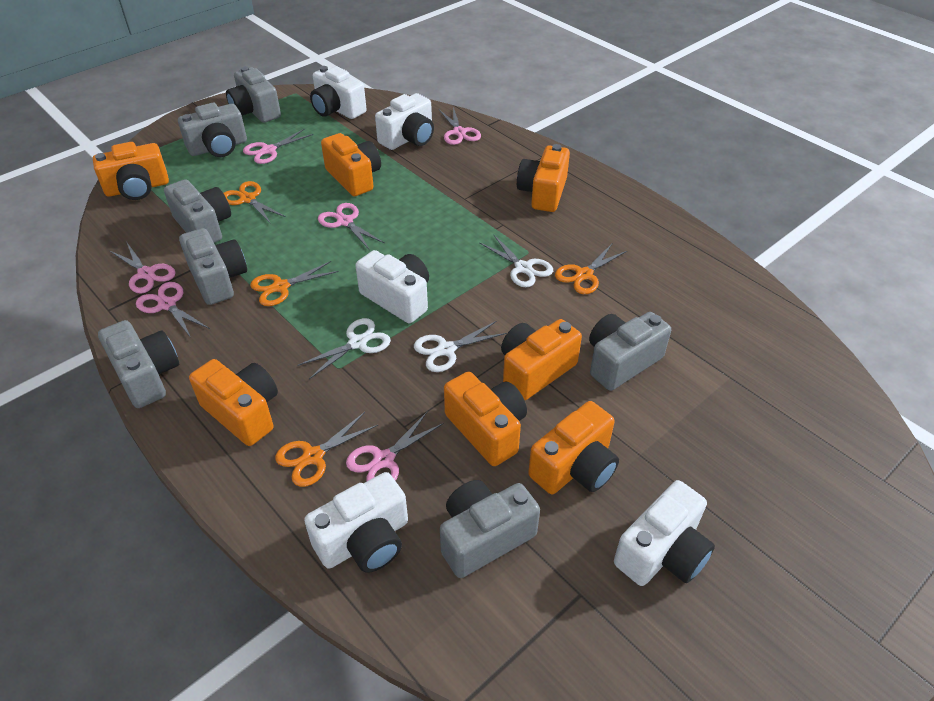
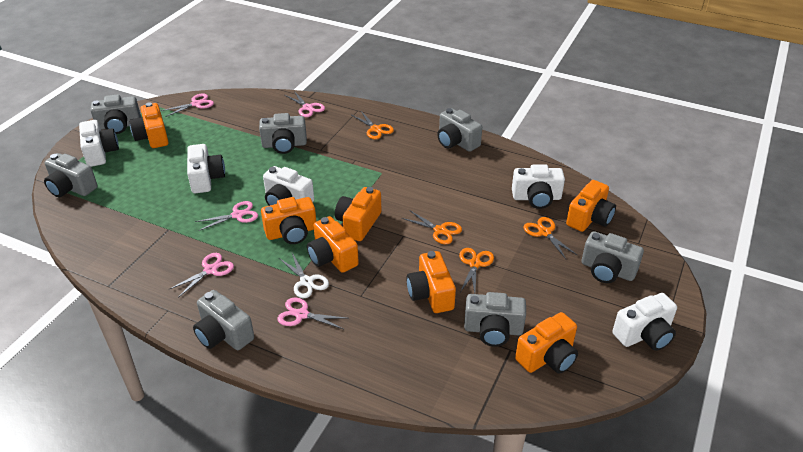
pink scissors: 6 -> 5
white scissors: 3 -> 1

